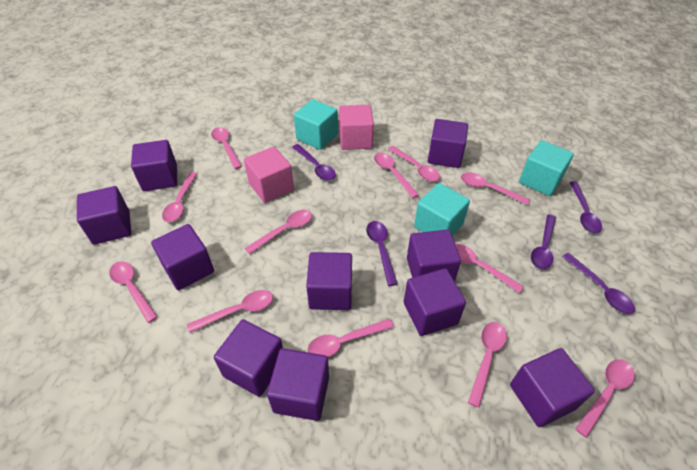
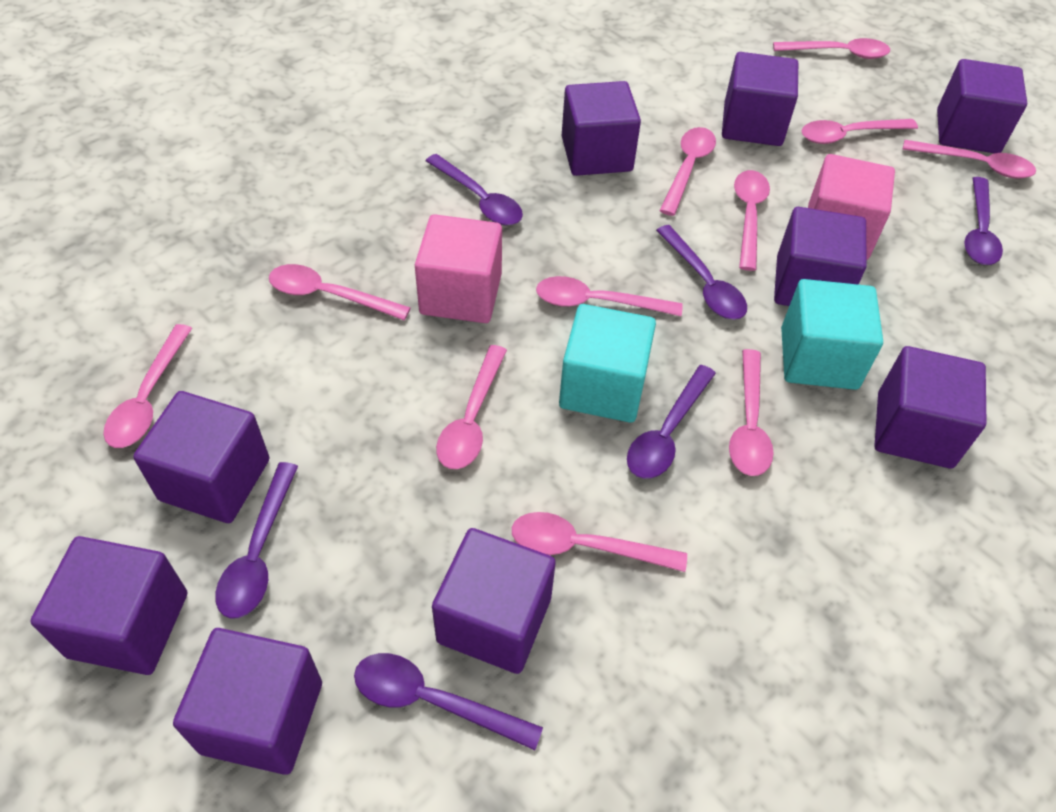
pink spoon: 12 -> 11
purple cube: 10 -> 9
purple spoon: 5 -> 6
turquoise cube: 3 -> 2

